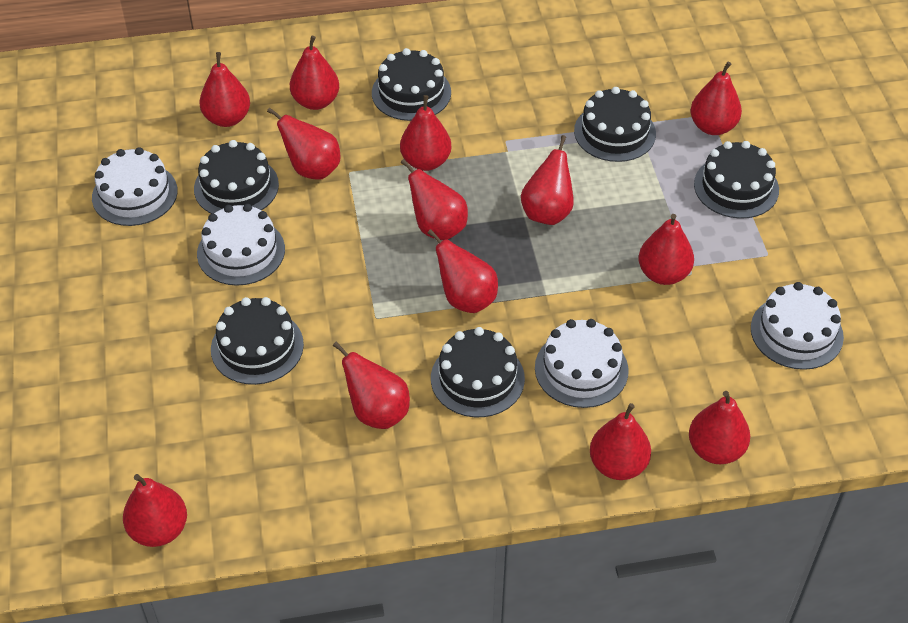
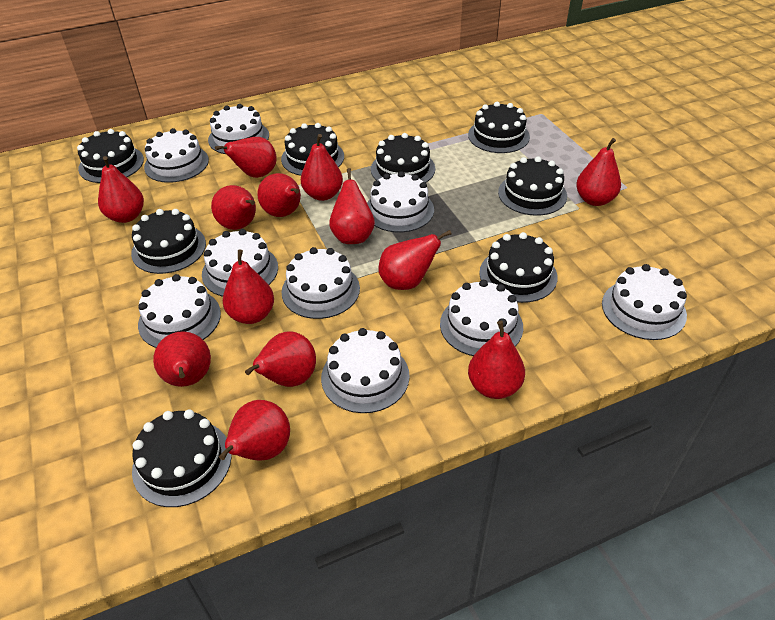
black cake: 6 -> 8
white cake: 4 -> 9

